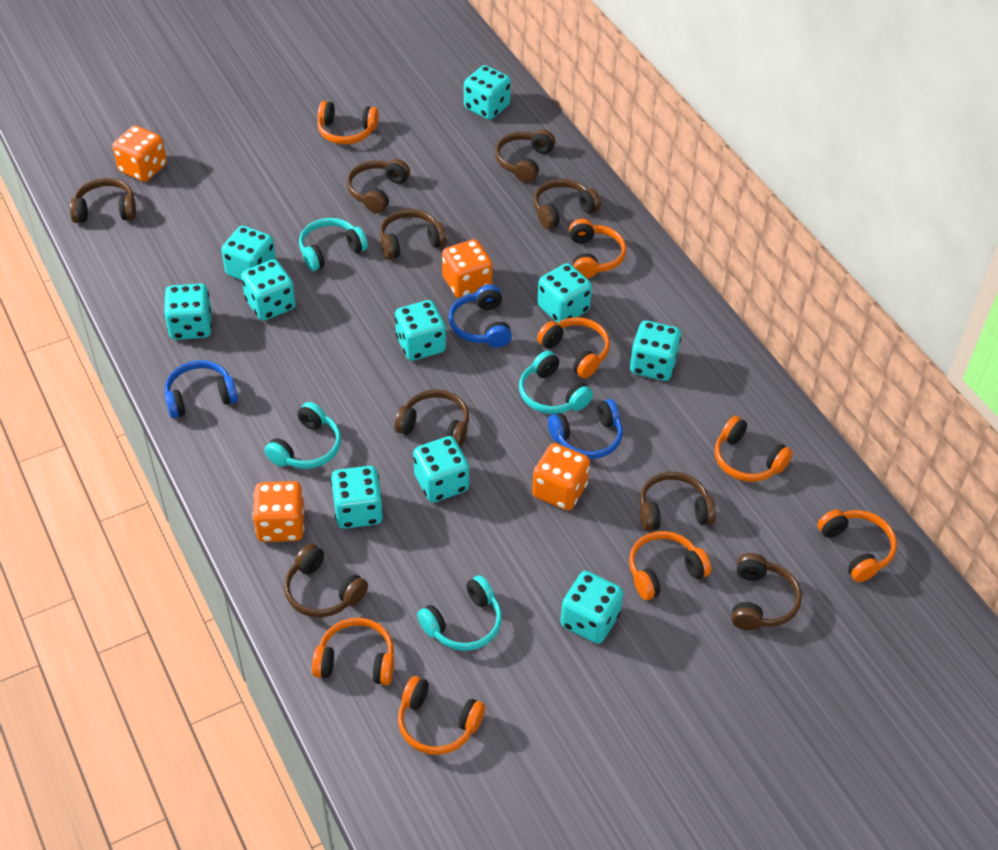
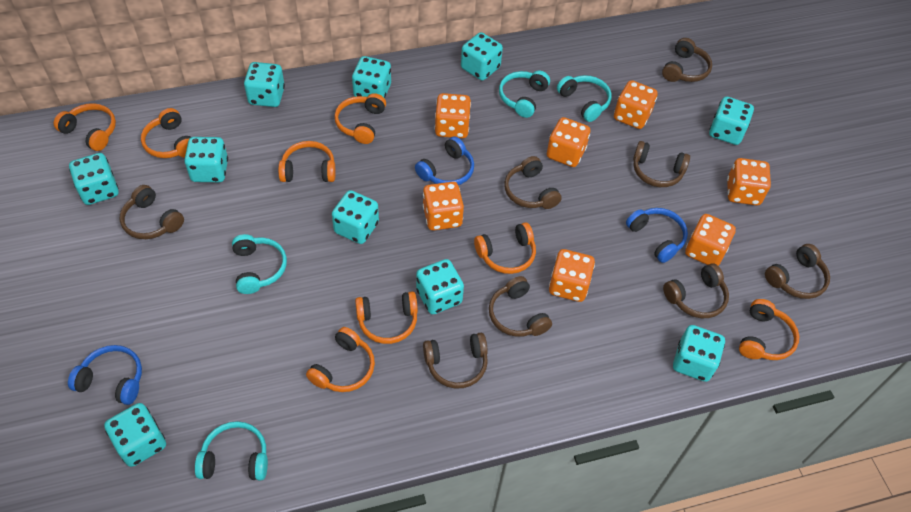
brown headphones: 9 -> 8
orange dice: 4 -> 7

